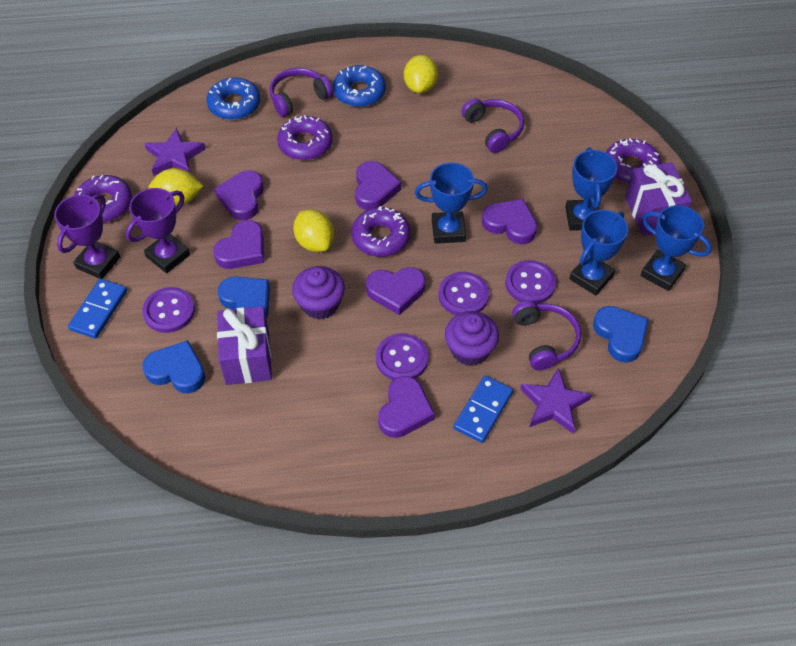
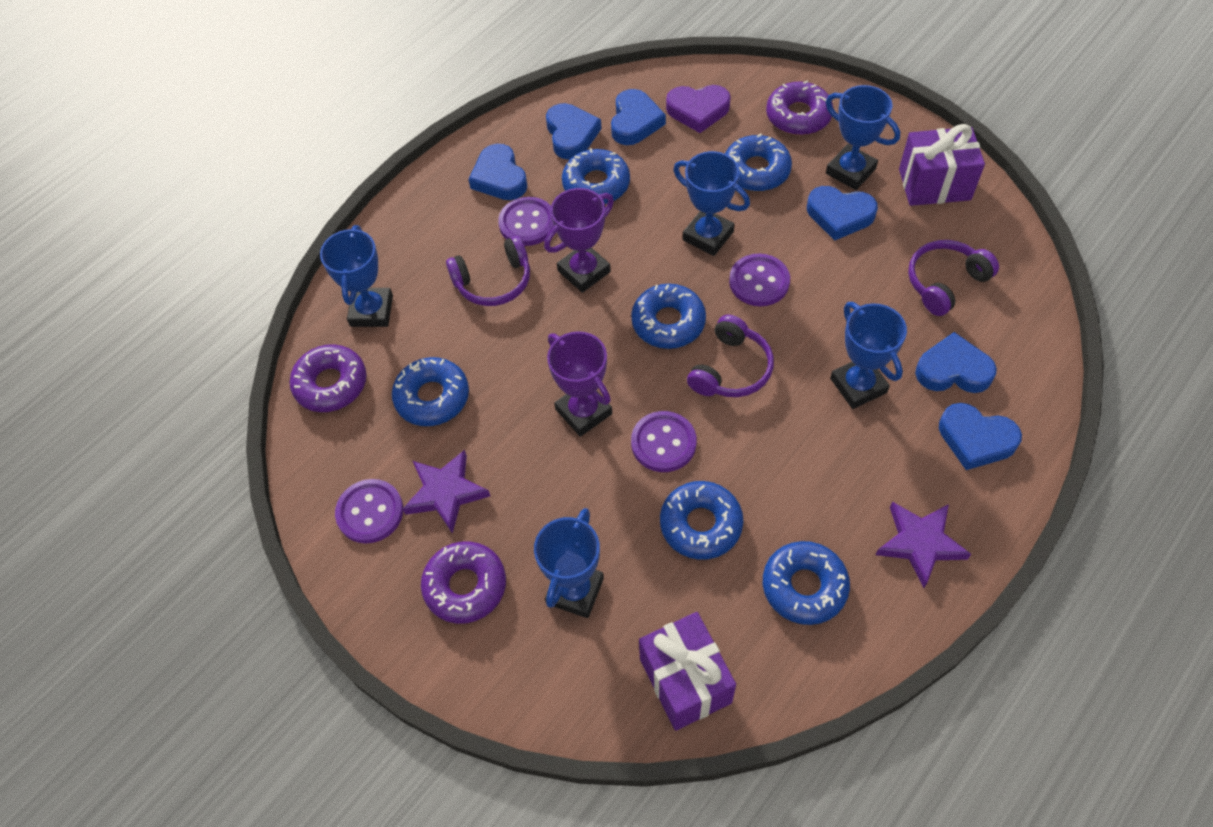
blue domino: 2 -> 0
blue donut: 2 -> 6
blue heart: 3 -> 6
blue trophy: 4 -> 5
purple cupcake: 2 -> 0
purple donut: 4 -> 3
purple heart: 6 -> 1
yellow lemon: 3 -> 0

